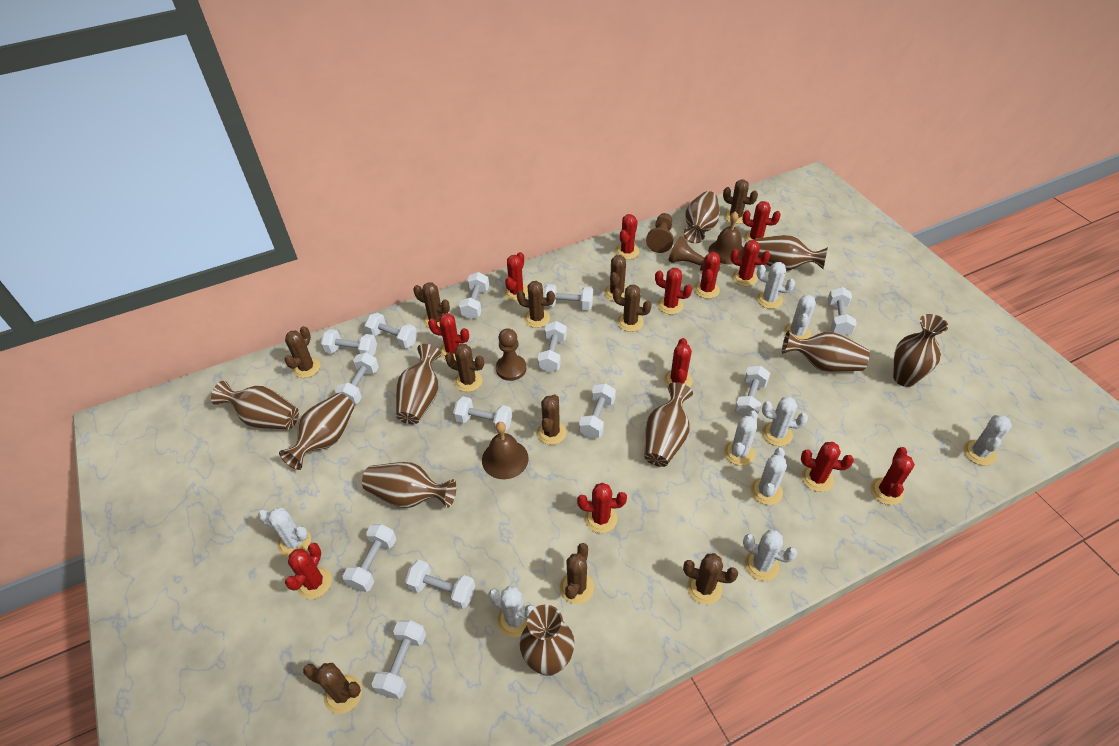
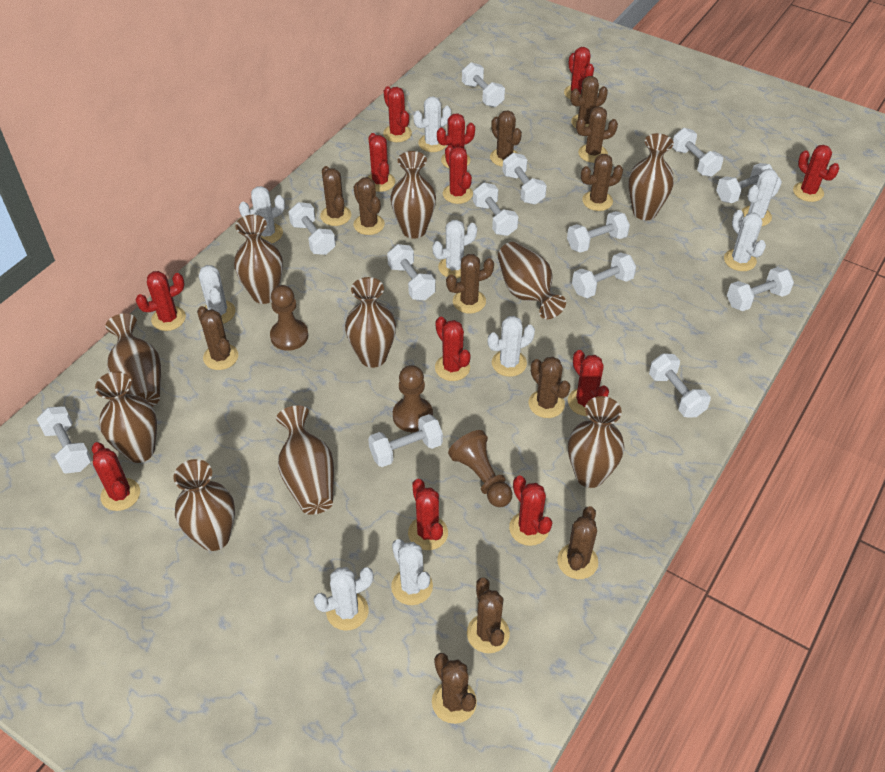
brown bell: 2 -> 0
brown cactus: 11 -> 12

